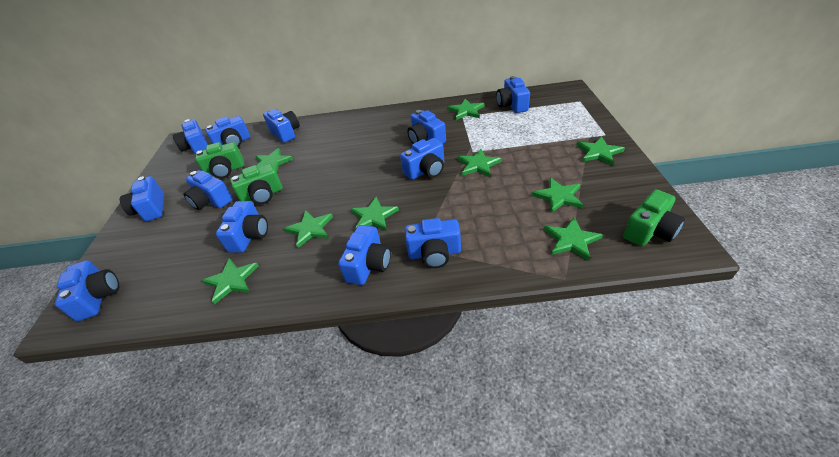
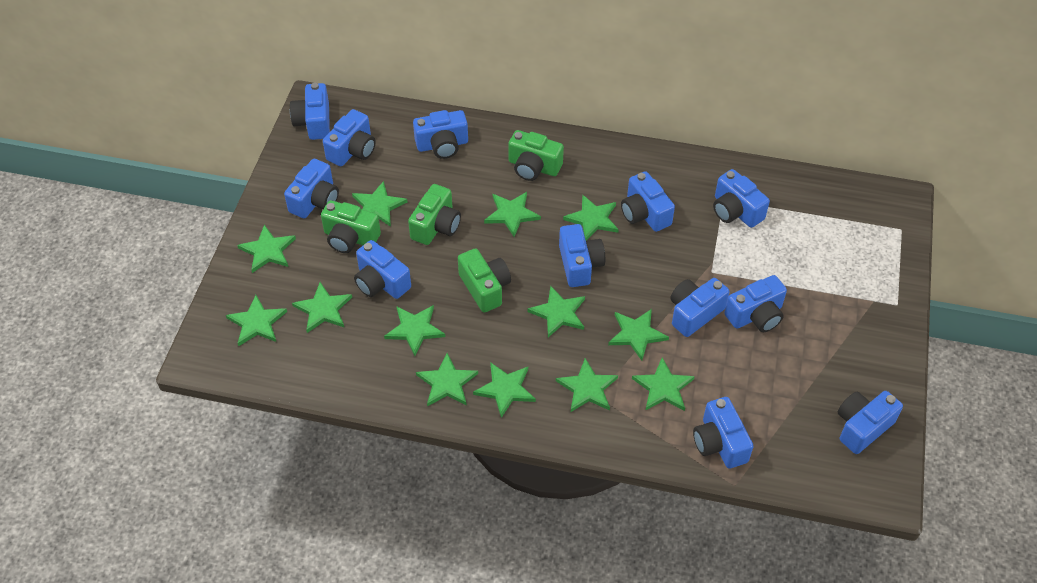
green camera: 3 -> 4
green star: 9 -> 13

